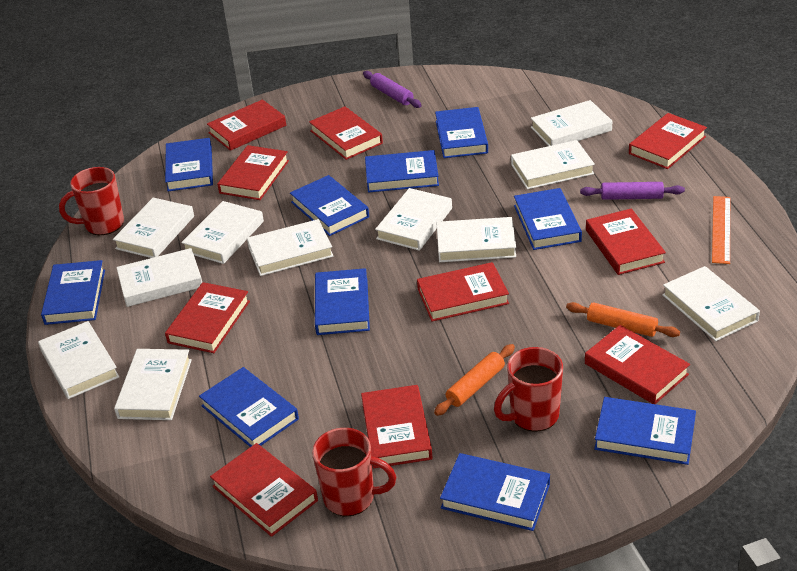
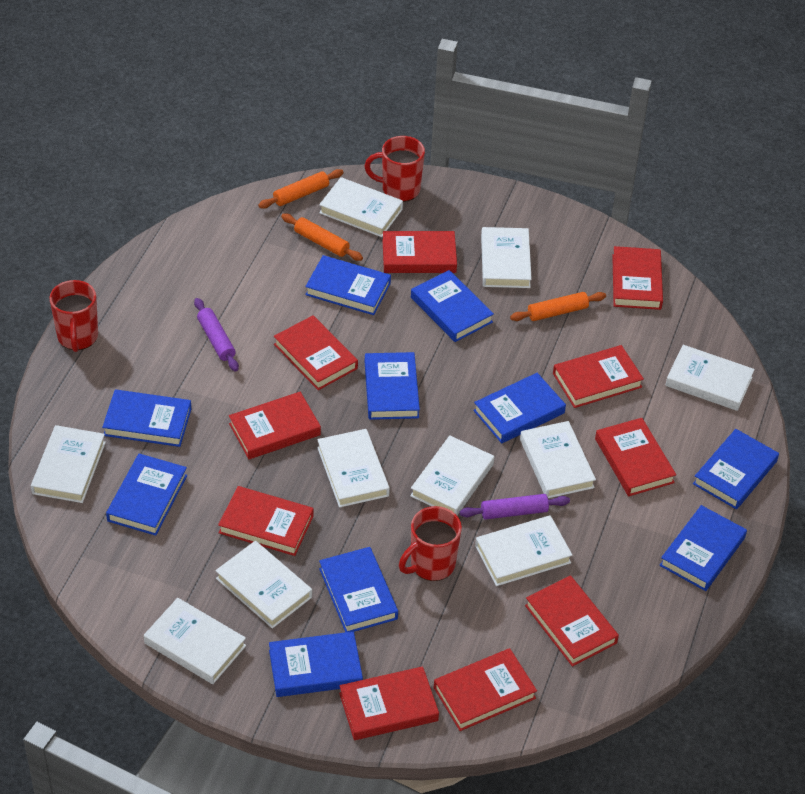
orange rolling pin: 2 -> 3
orange ruler: 1 -> 0
white book: 11 -> 10

